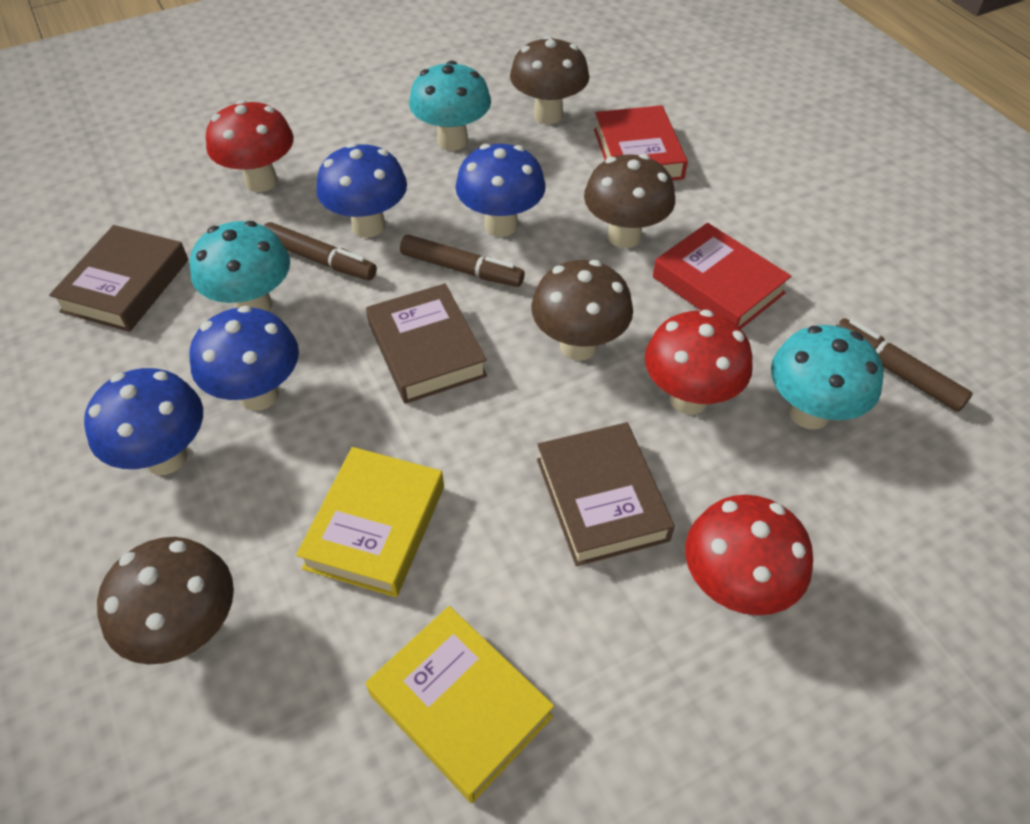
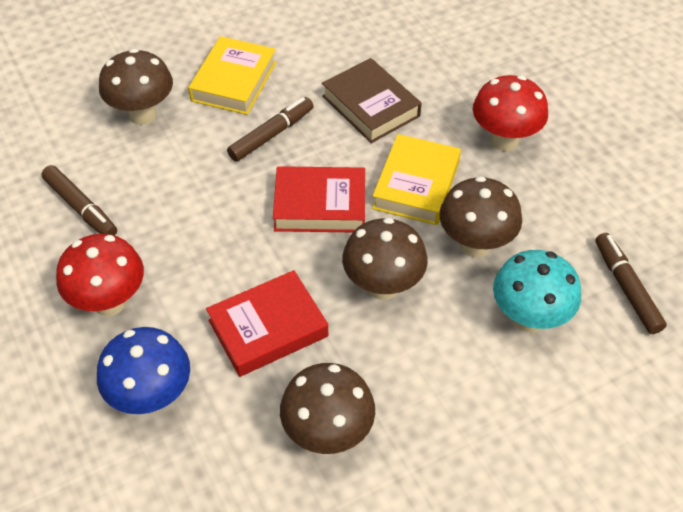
blue mushroom: 4 -> 1
brown book: 3 -> 1
red mushroom: 3 -> 2
turquoise mushroom: 3 -> 1

